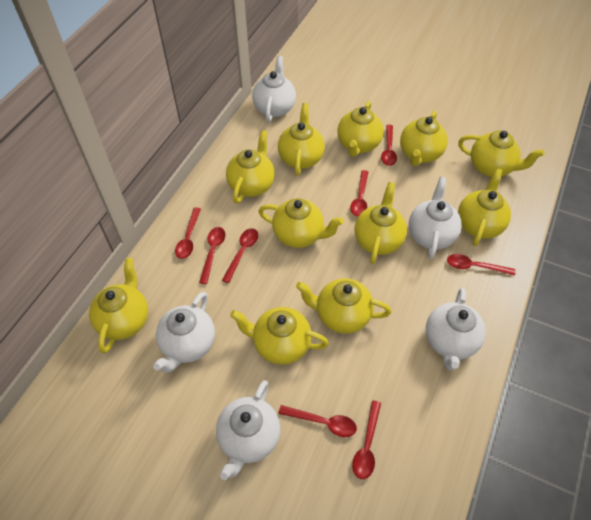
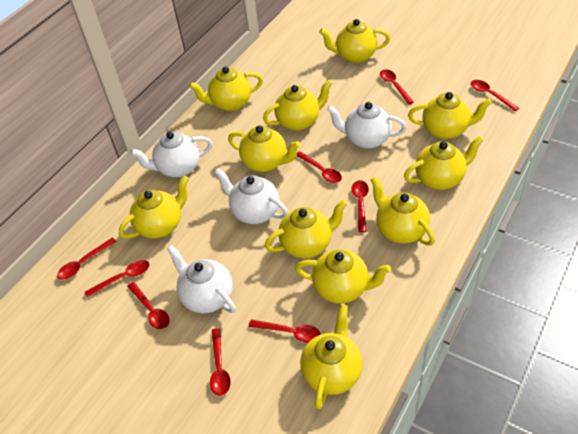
red spoon: 8 -> 9
white teapot: 5 -> 4

